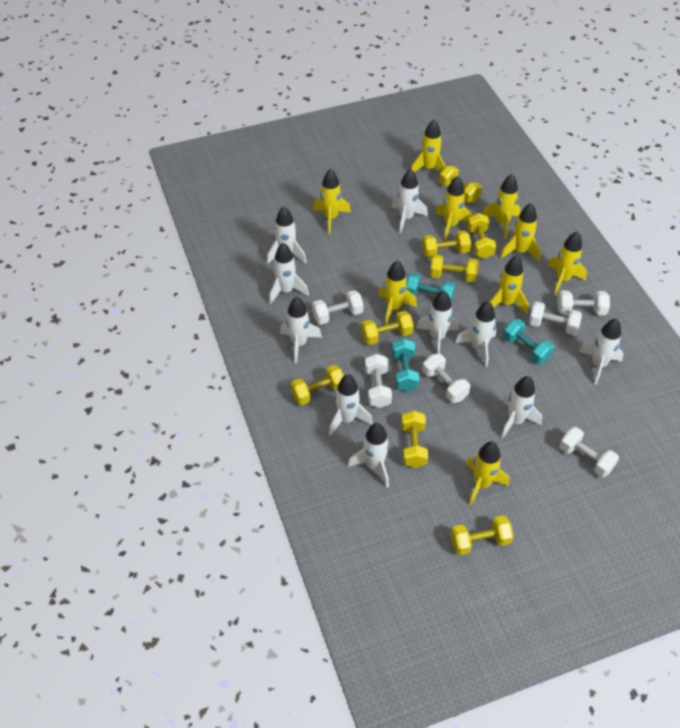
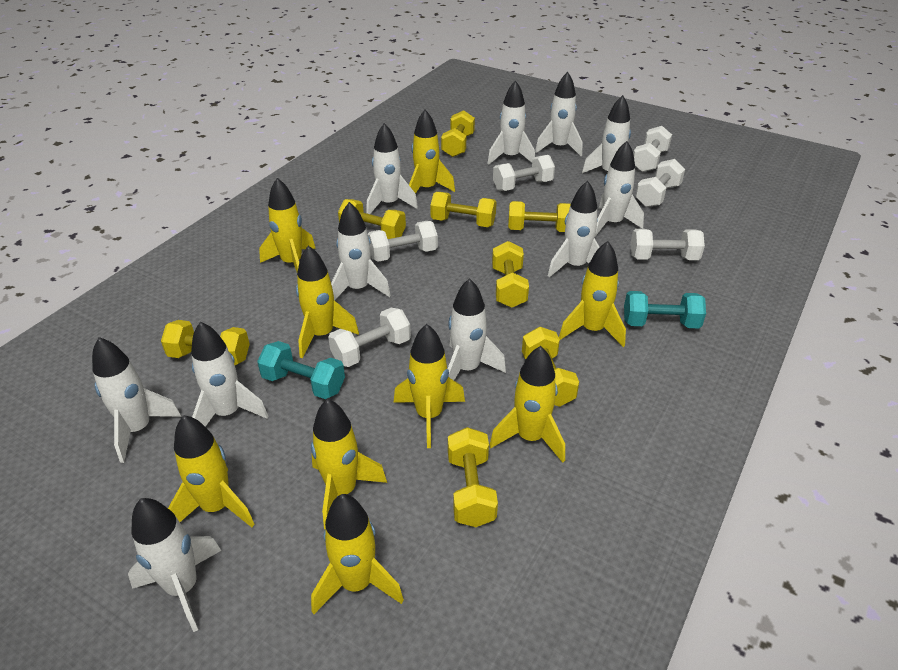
turquoise dumbbell: 3 -> 2
white rocket: 10 -> 11

